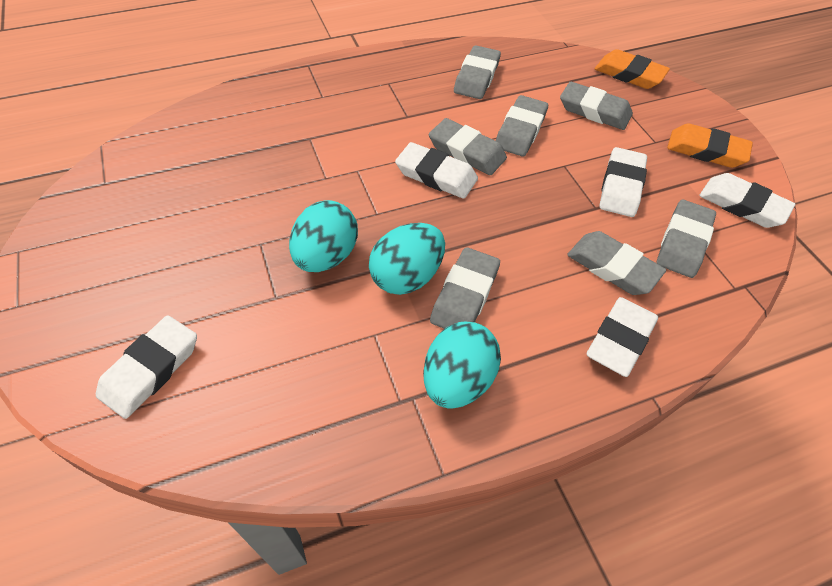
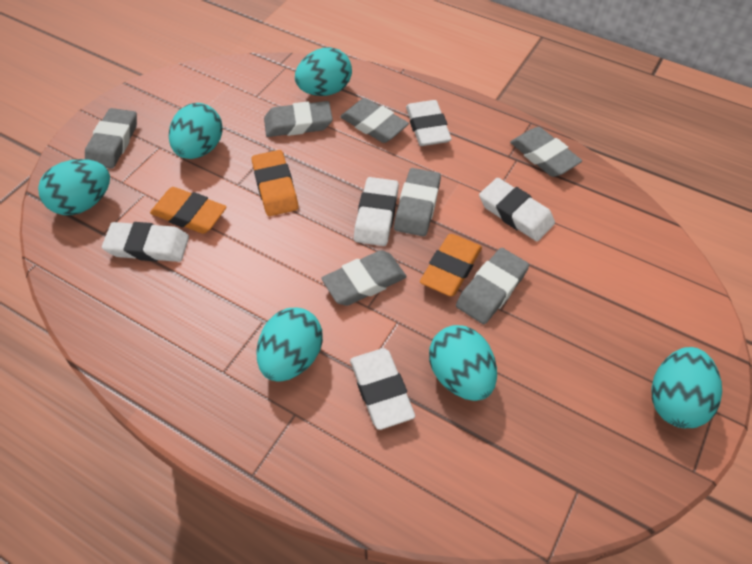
orange eraser: 2 -> 3
turquoise egg: 3 -> 6

